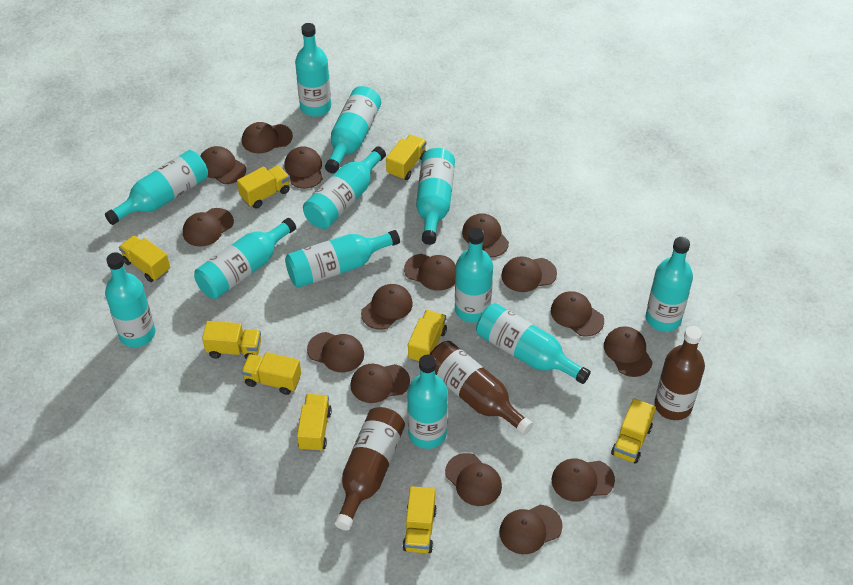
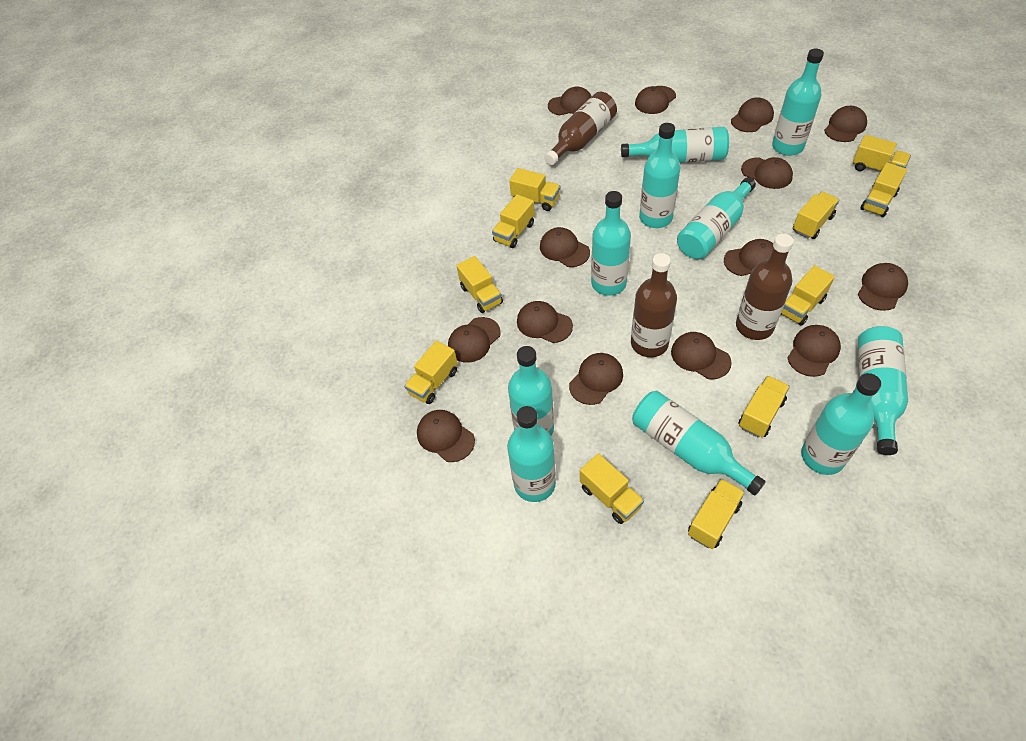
brown cap: 15 -> 14
turquoise bottle: 12 -> 10
yellow truck: 9 -> 11

